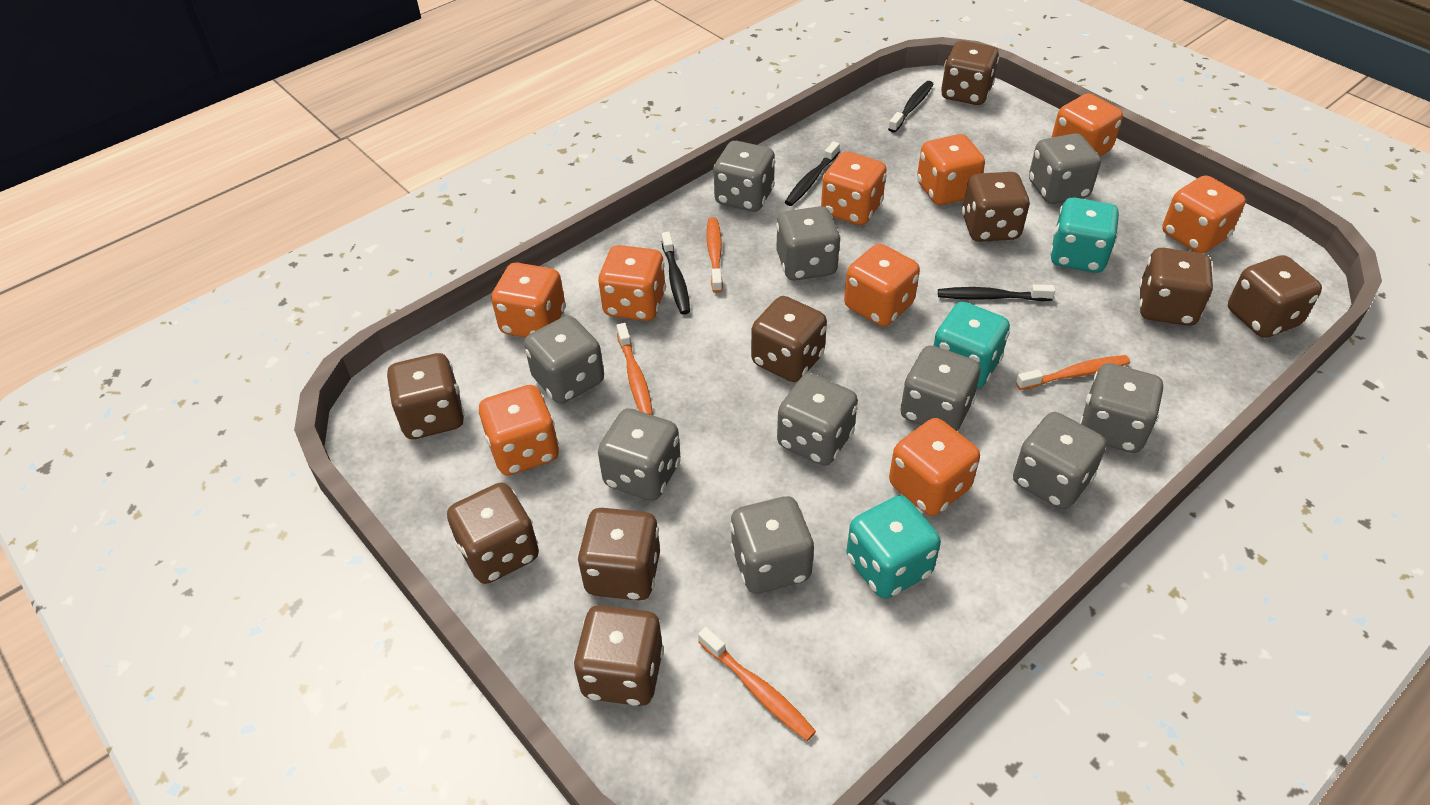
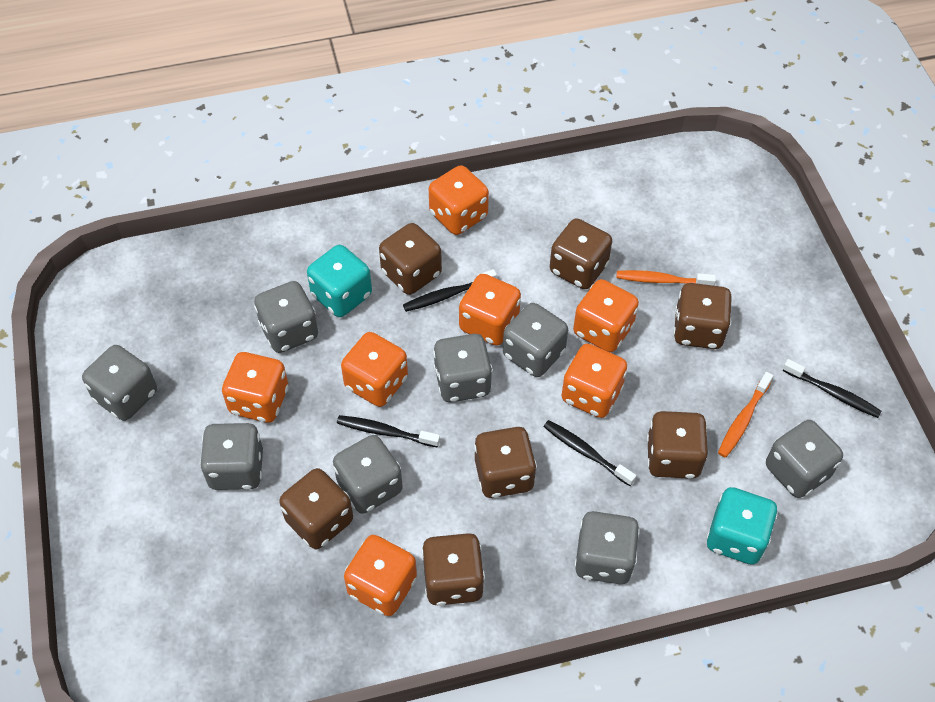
brown dice: 9 -> 7
grey dice: 10 -> 8
orange dice: 9 -> 7
orange toothbrush: 4 -> 2
turquoise dice: 3 -> 2

